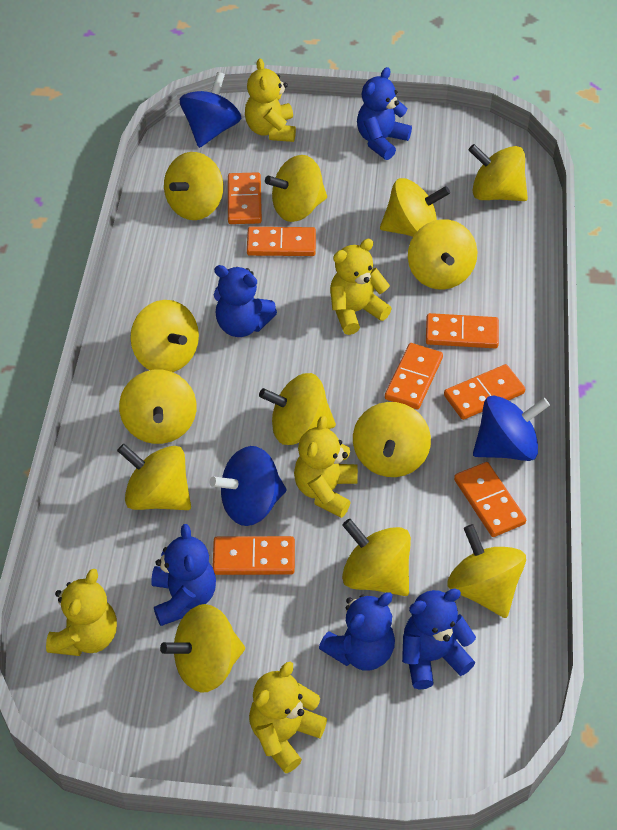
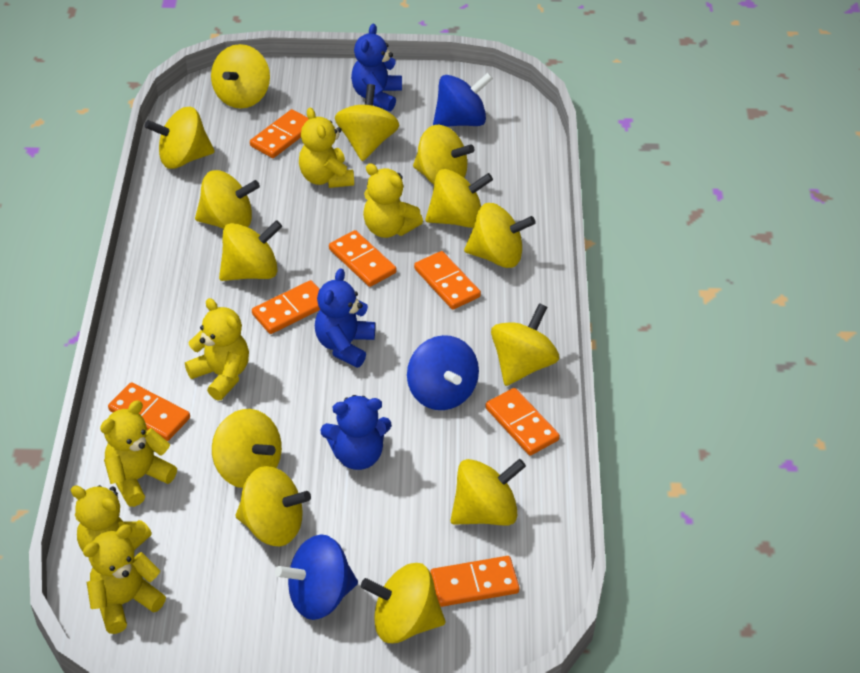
blue teddy bear: 5 -> 3
yellow teddy bear: 5 -> 6

